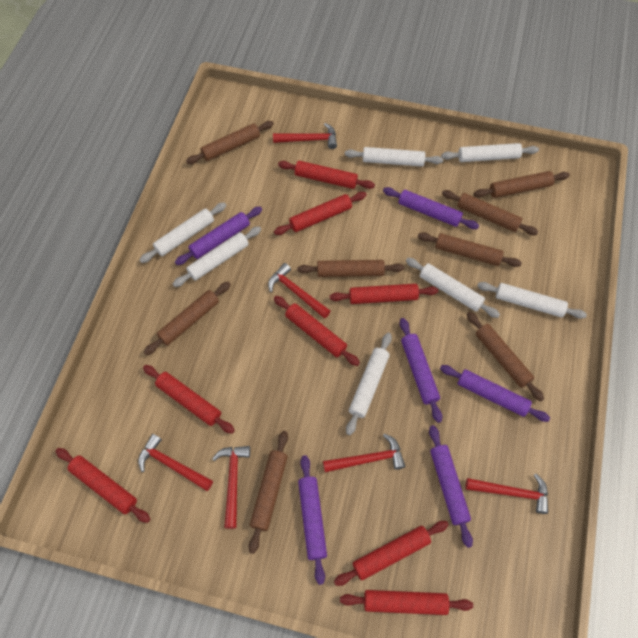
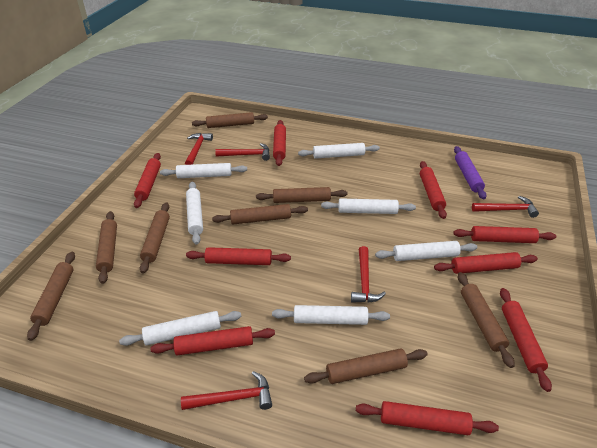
purple rolling pin: 6 -> 1
red hammer: 6 -> 5
red rolling pin: 8 -> 9

